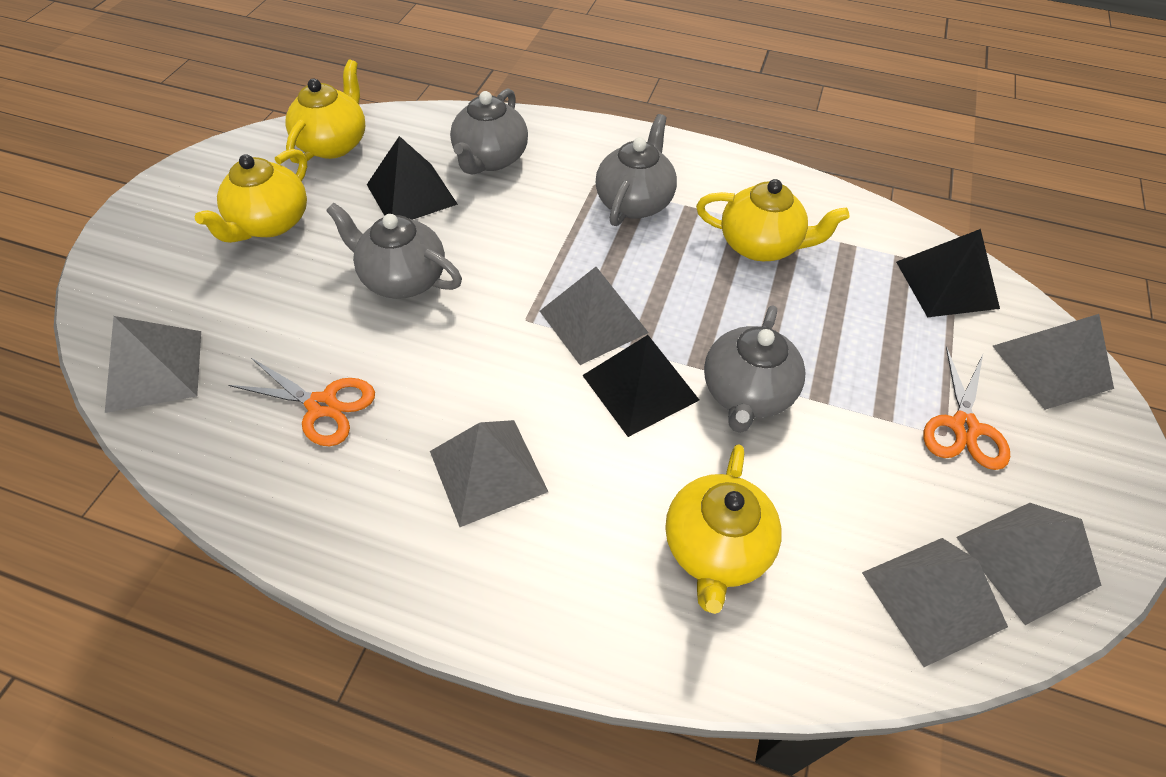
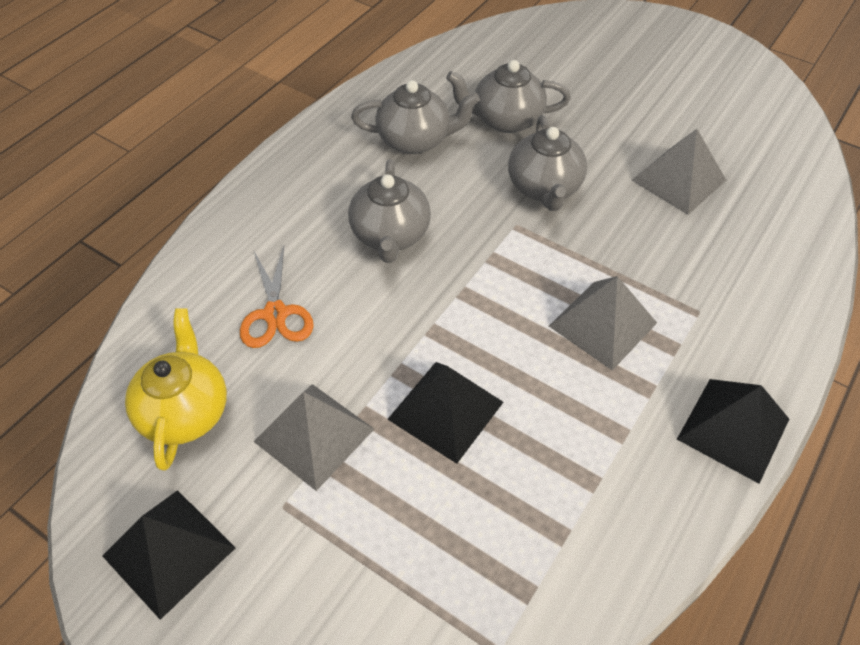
grey pyramid: 6 -> 3
orange scissors: 2 -> 1
yellow teapot: 4 -> 1

